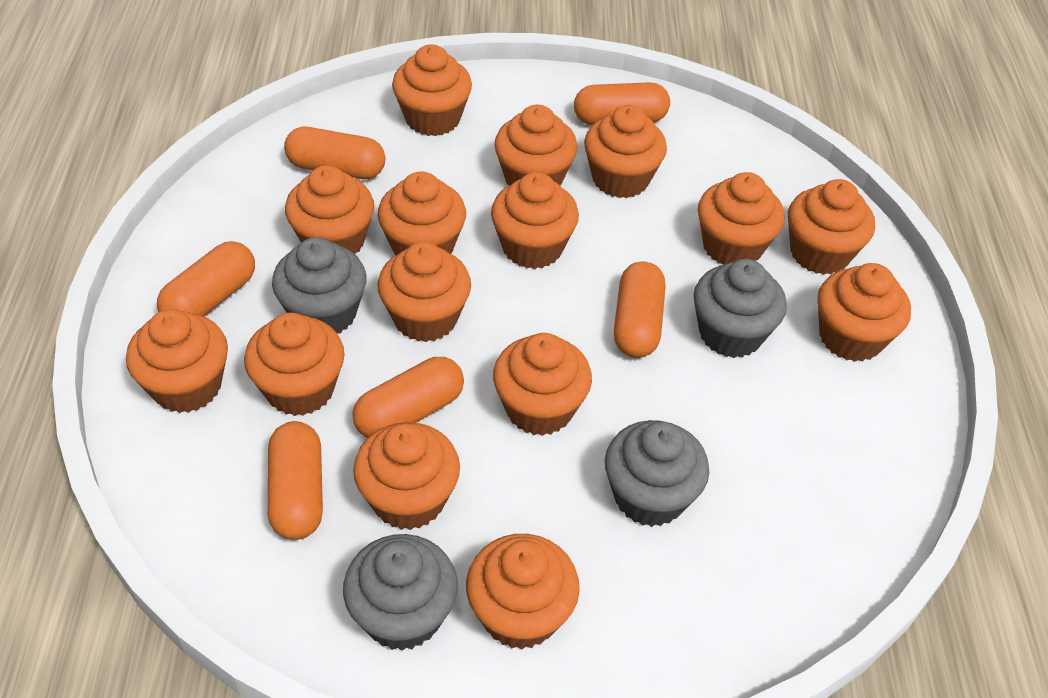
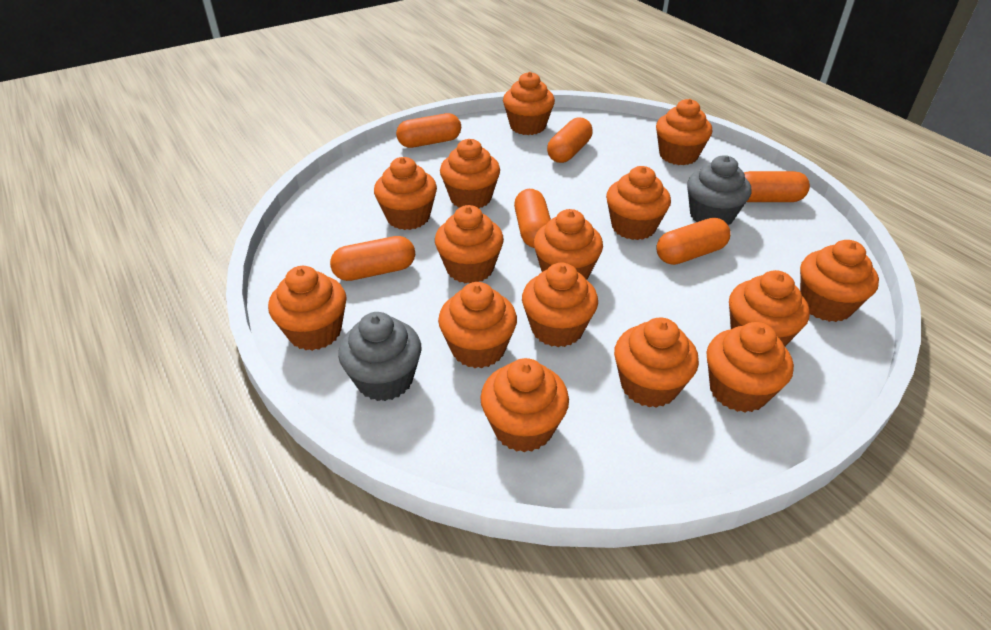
grey cupcake: 4 -> 2

